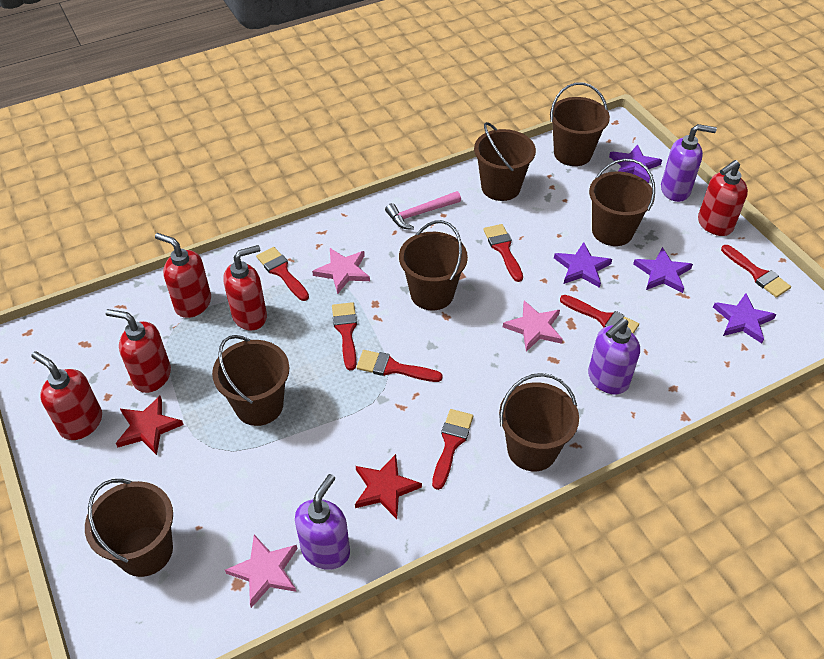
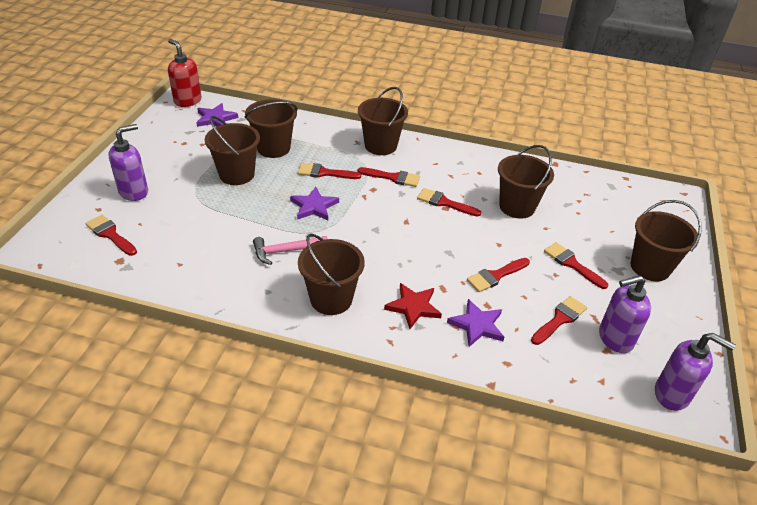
brown bucket: 7 -> 6
pink star: 3 -> 0
purple star: 4 -> 3
red soap dispenser: 5 -> 1
red star: 2 -> 1

